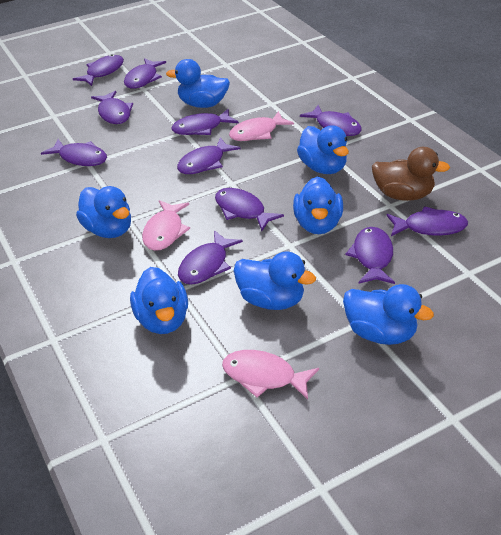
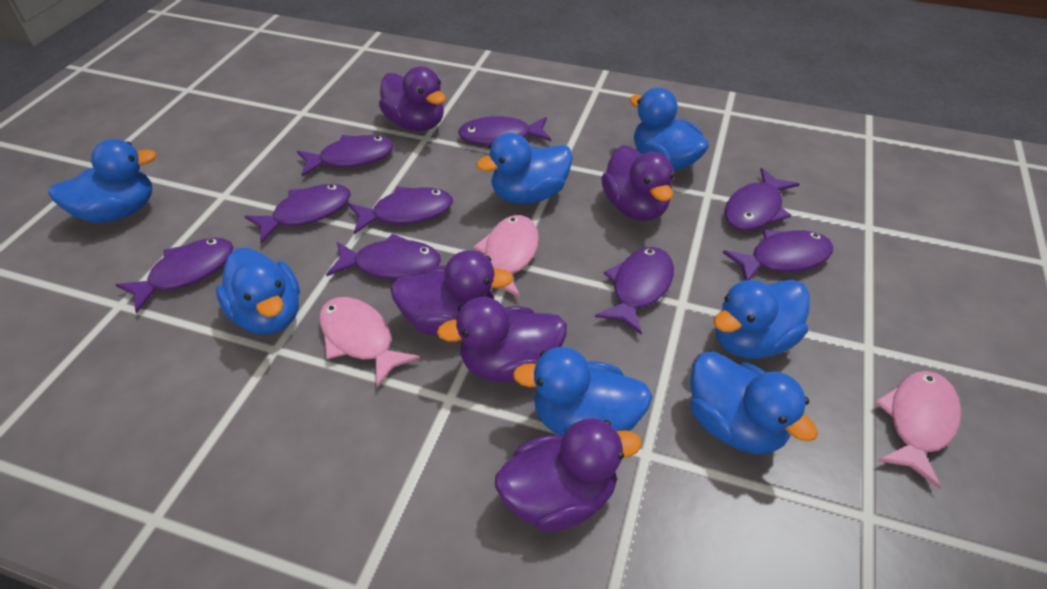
brown duck: 1 -> 0
purple duck: 0 -> 5
purple fish: 11 -> 9

